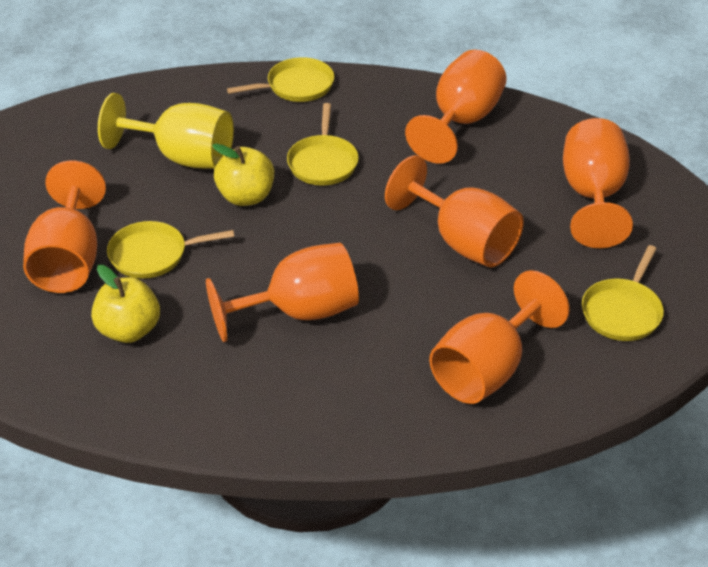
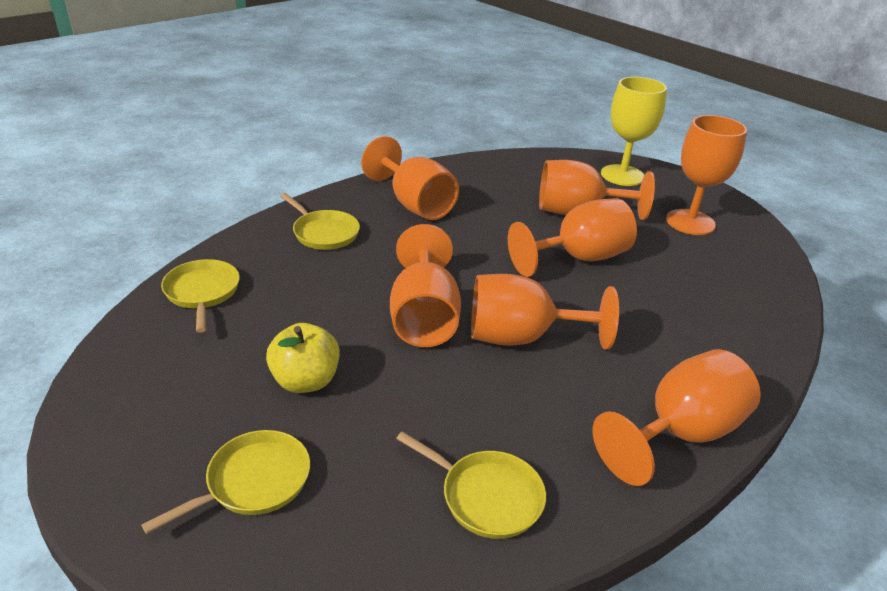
orange goblet: 6 -> 7
yellow apple: 2 -> 1

